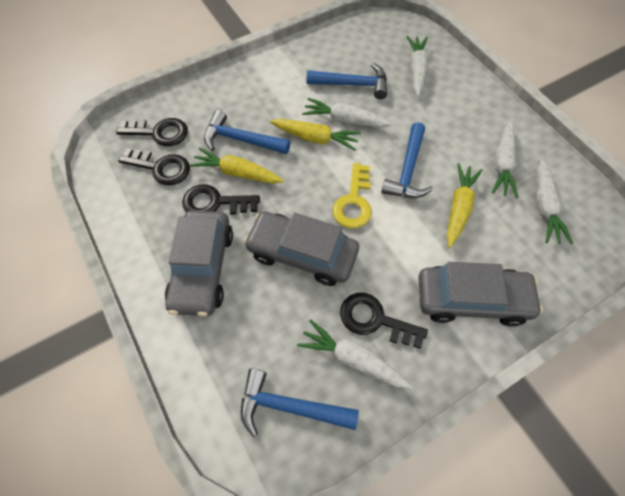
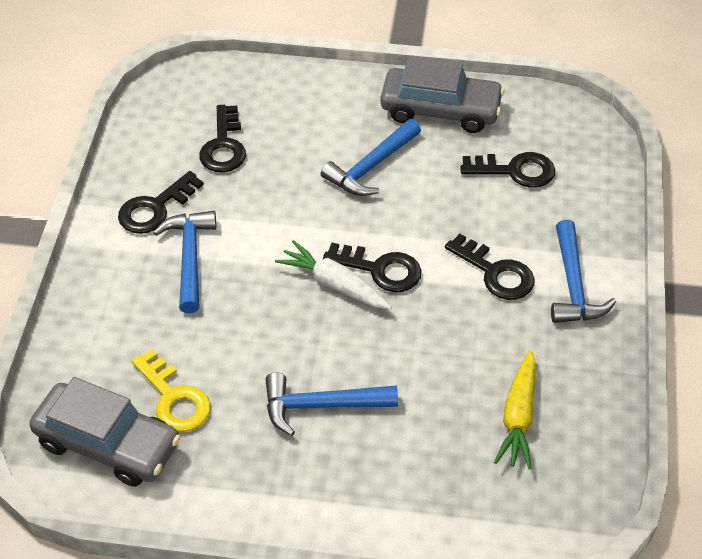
black key: 4 -> 5
grey car: 3 -> 2
white carrot: 5 -> 1
yellow carrot: 3 -> 1

